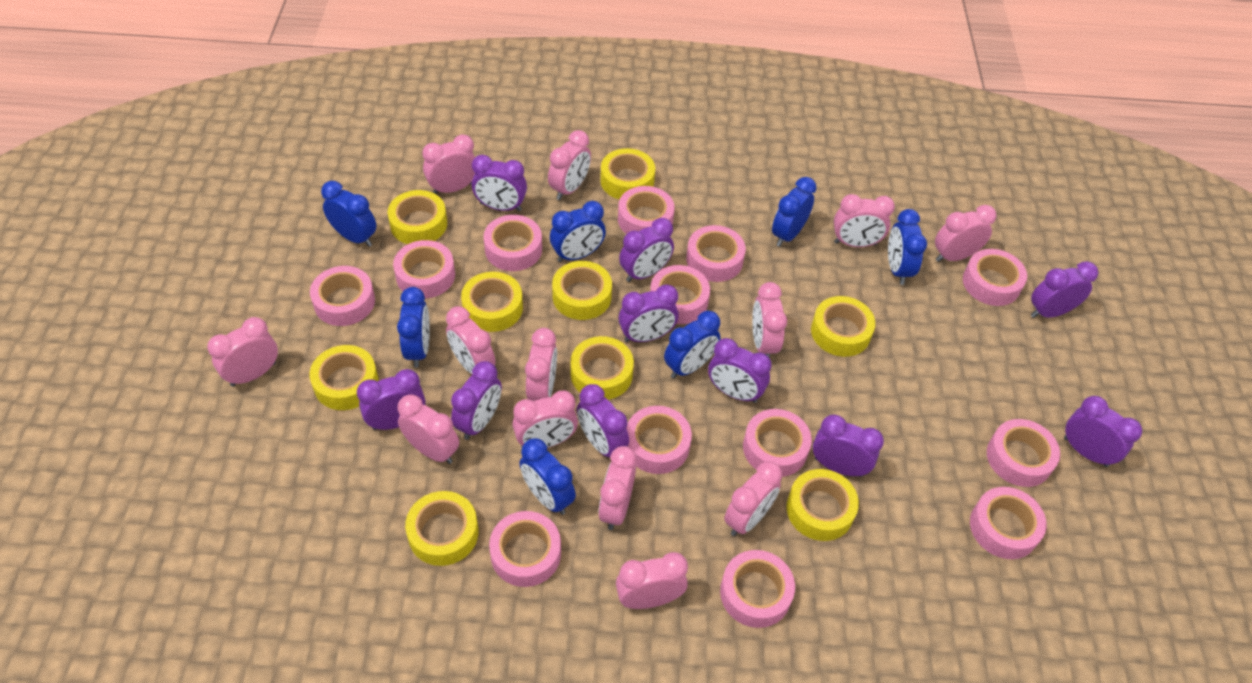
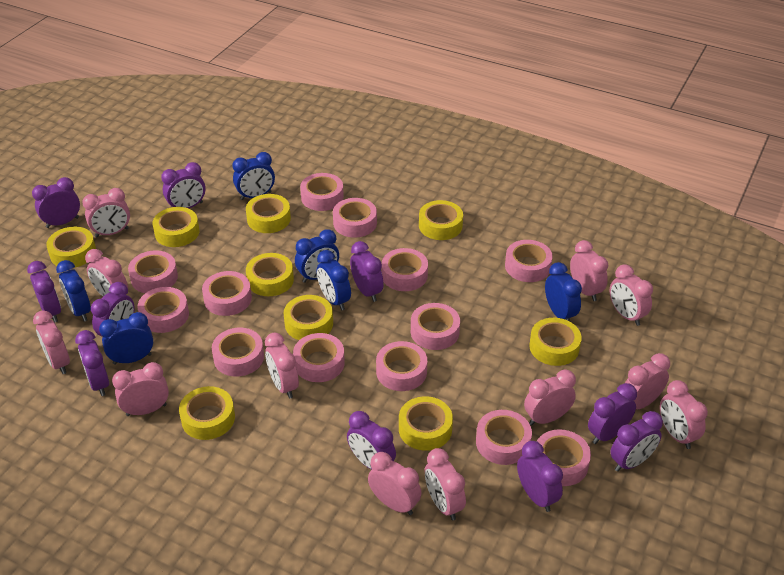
blue clock: 7 -> 6
pink clock: 13 -> 12

